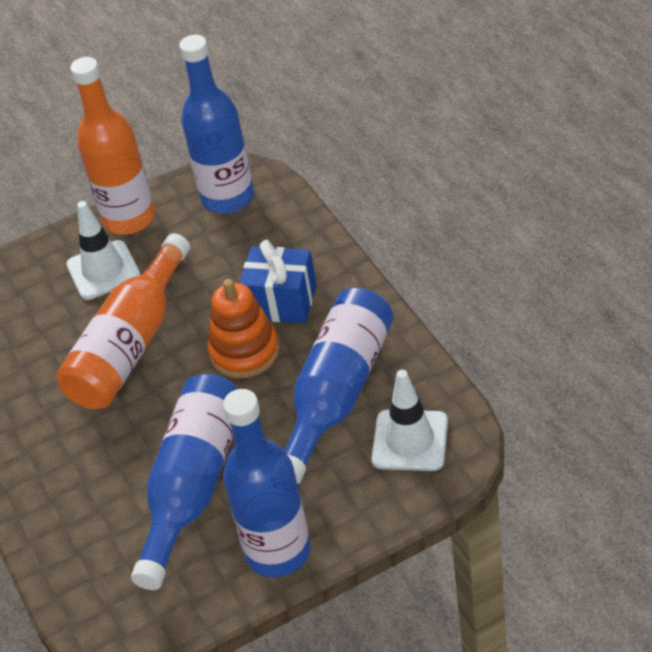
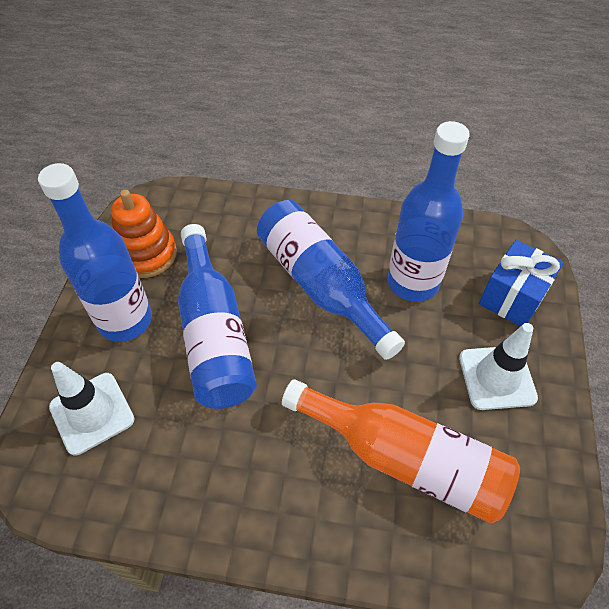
orange bottle: 2 -> 1

